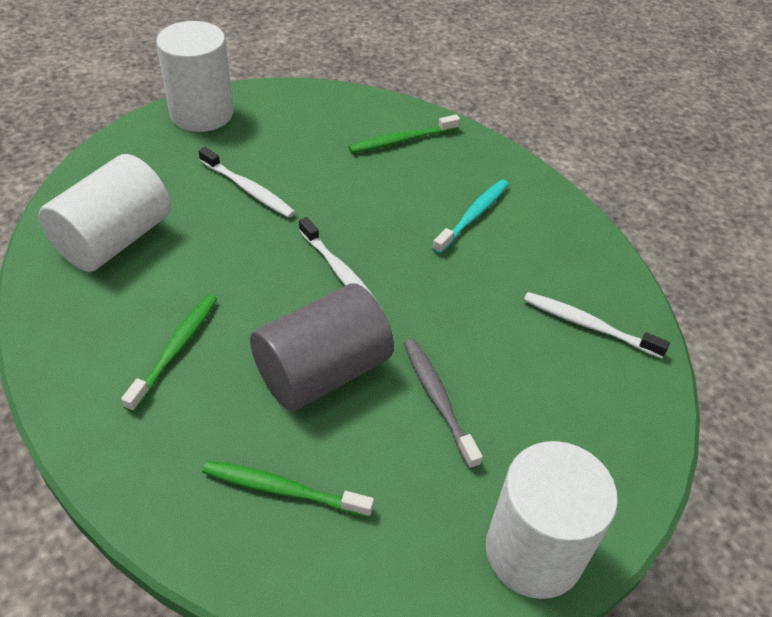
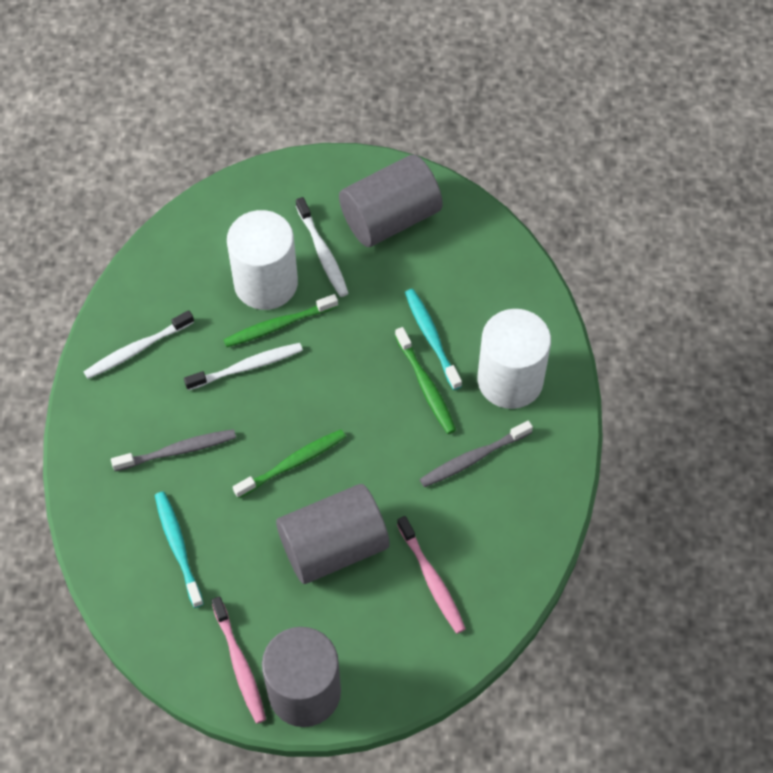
grey cylinder: 1 -> 3
grey toothbrush: 1 -> 2
pink toothbrush: 0 -> 2
turquoise toothbrush: 1 -> 2
white cylinder: 3 -> 2

